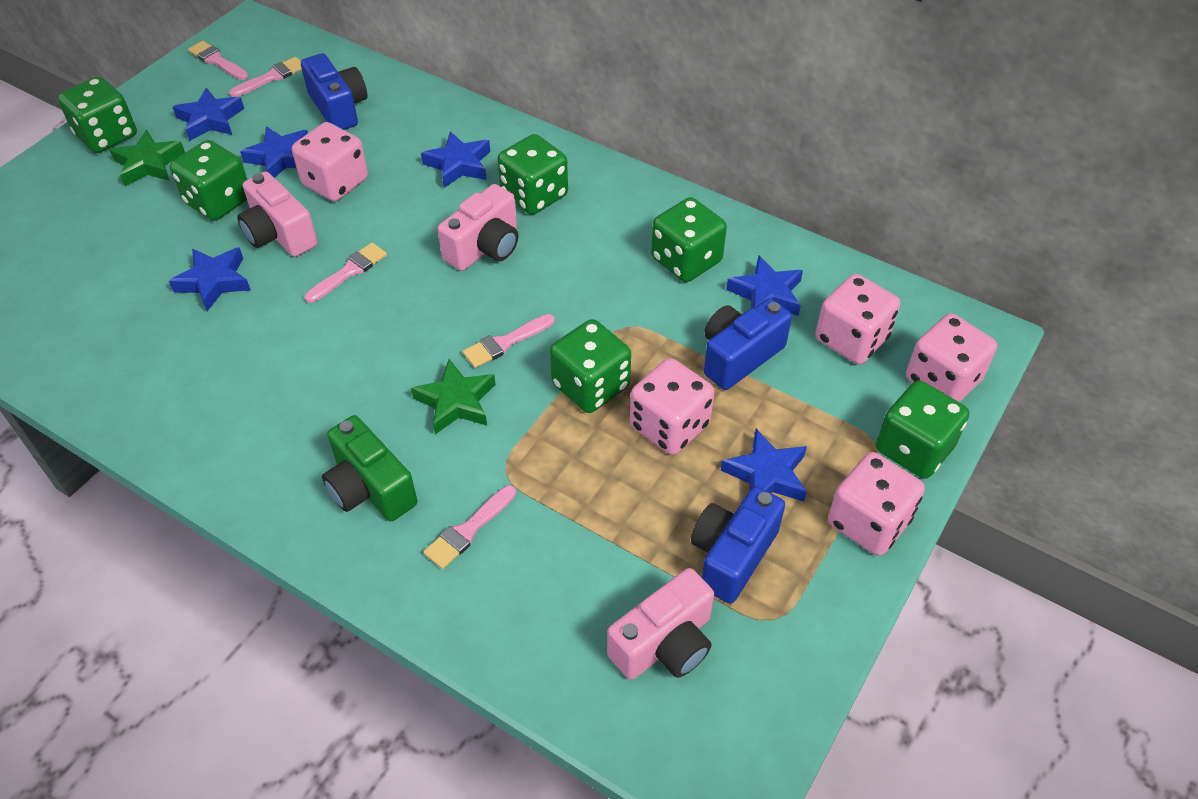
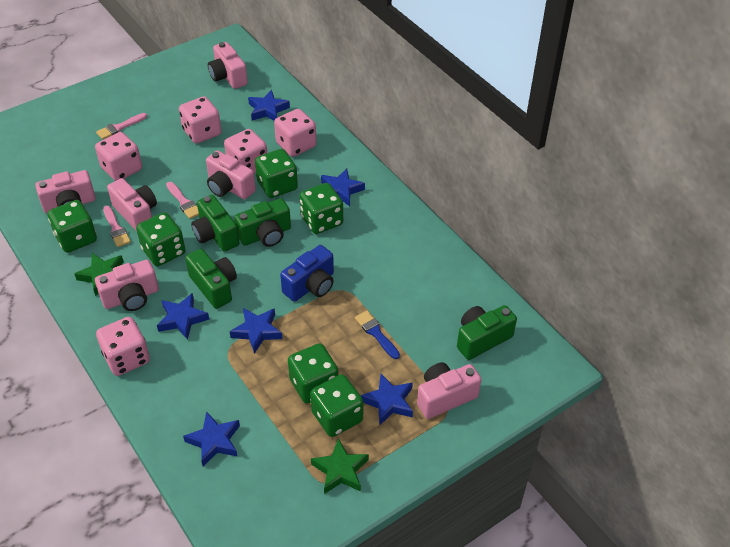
blue brush: 0 -> 1
blue camera: 3 -> 1
green camera: 1 -> 4
pink brush: 5 -> 3
pink camera: 3 -> 6

